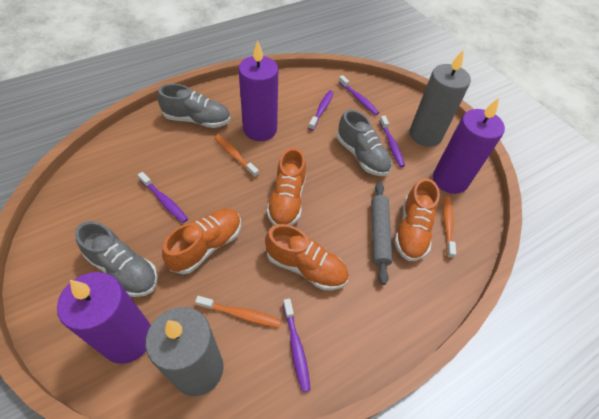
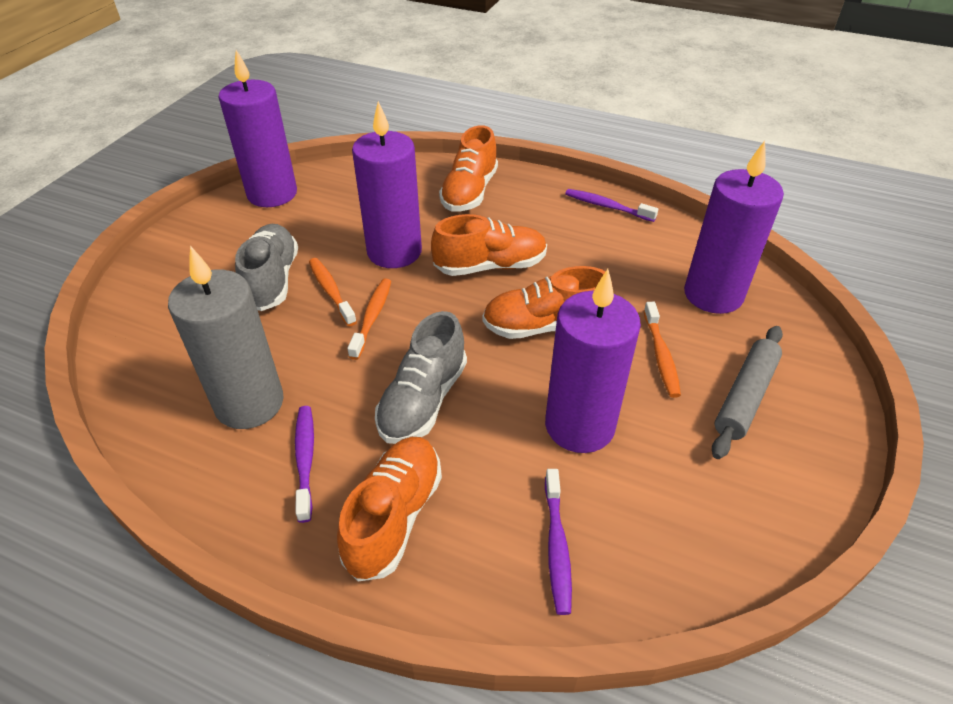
grey candle: 2 -> 1
grey shoe: 3 -> 2
purple candle: 3 -> 4
purple toothbrush: 5 -> 3

